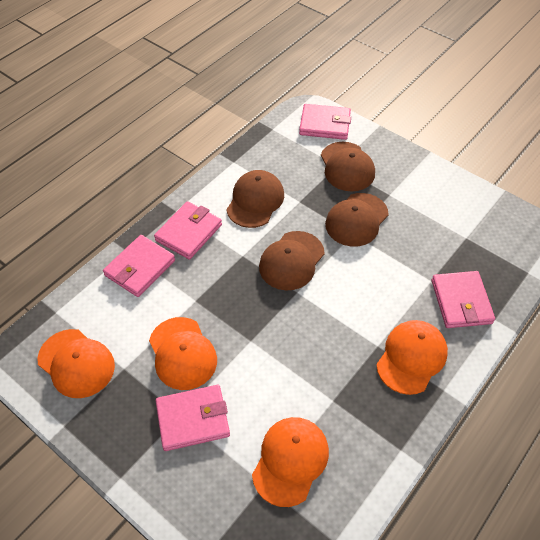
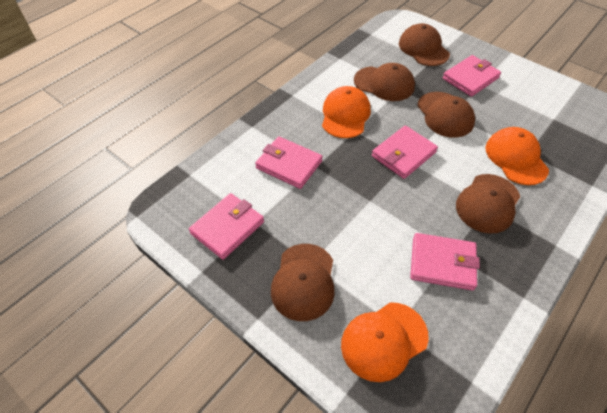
brown cap: 4 -> 5
orange cap: 4 -> 3

